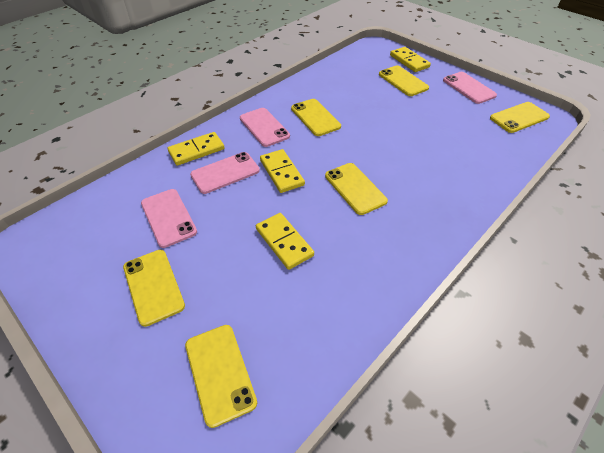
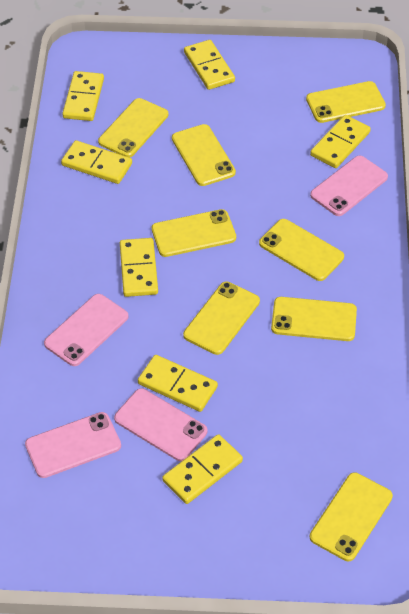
yellow domino: 4 -> 7
yellow phone: 6 -> 8

